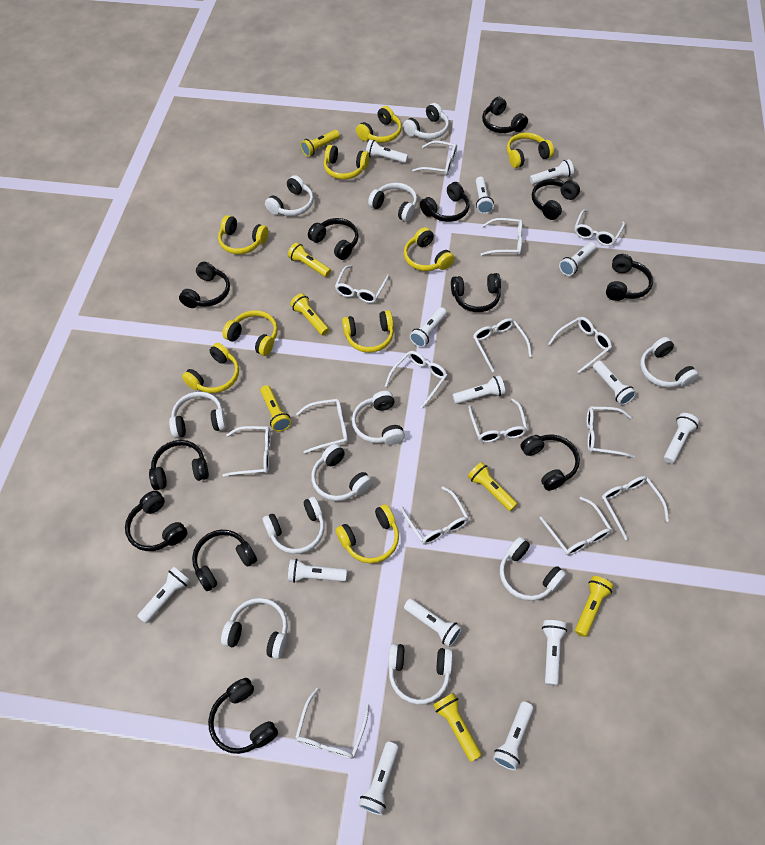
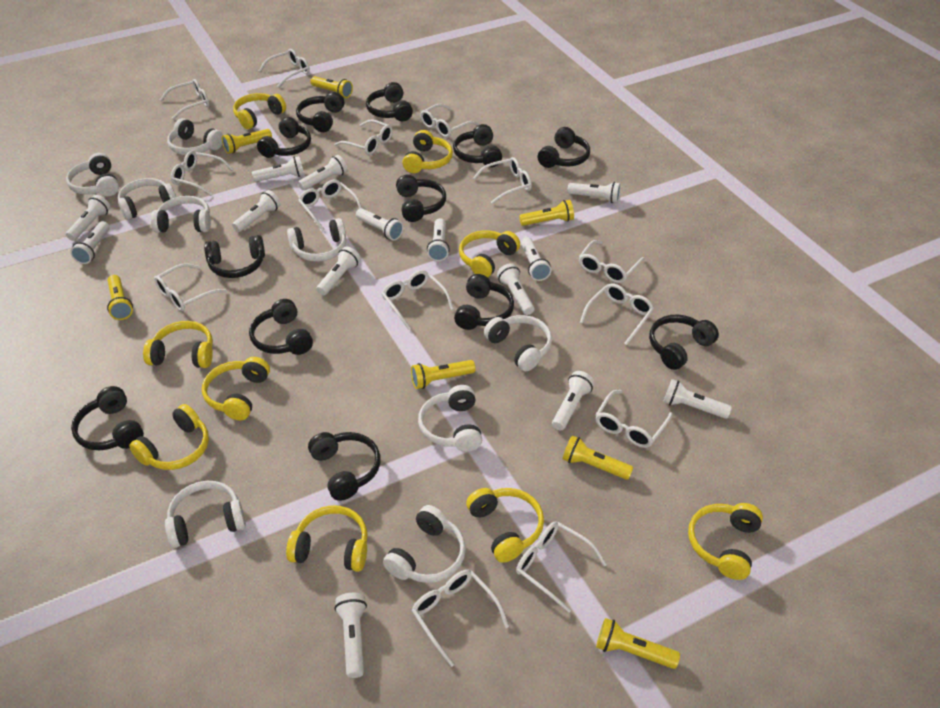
white glasses: 15 -> 14
white headphones: 11 -> 9

